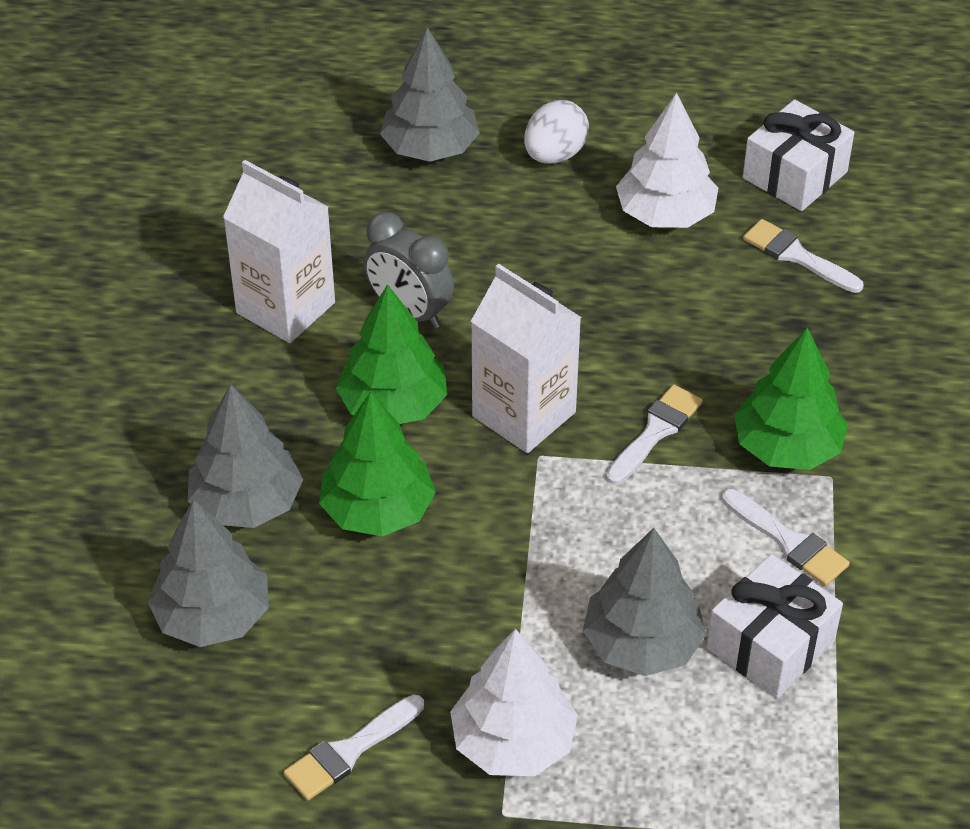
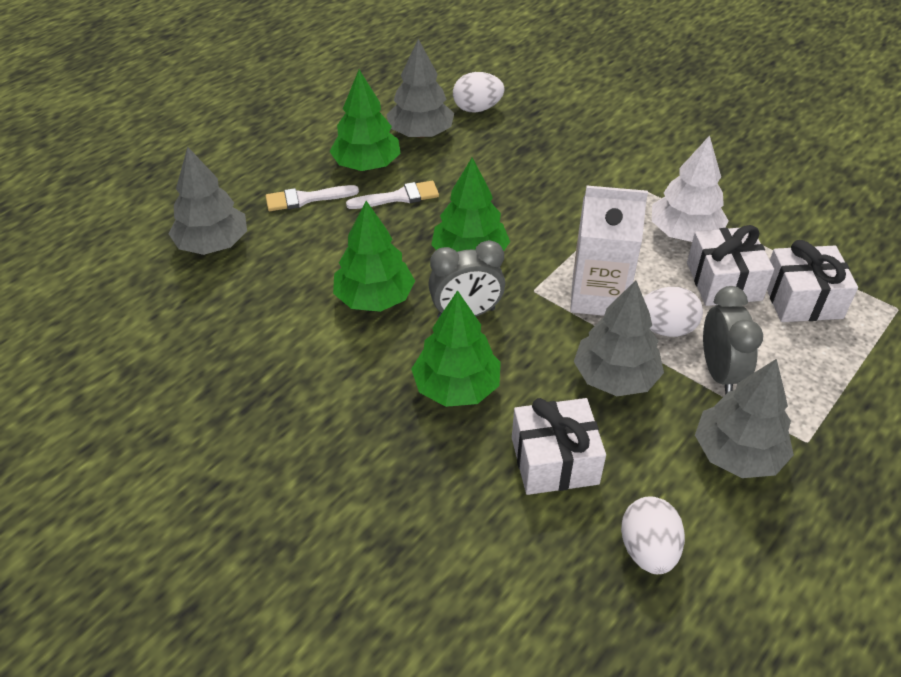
green tree: 3 -> 4
grey clock: 1 -> 2
white brush: 4 -> 2
white carton: 2 -> 1
white egg: 1 -> 3
white gift: 2 -> 3
white tree: 2 -> 1

